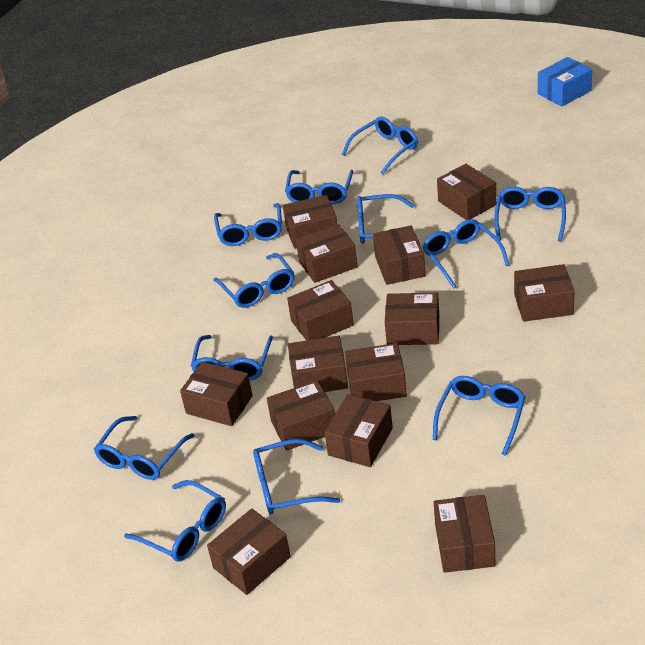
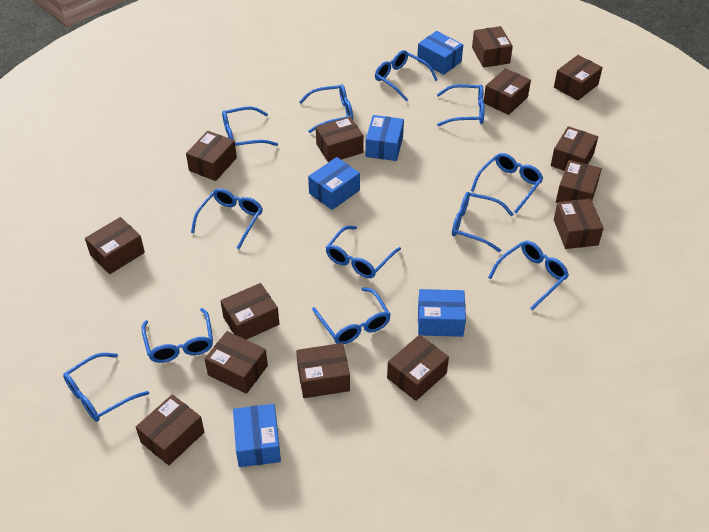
blue box: 1 -> 5

